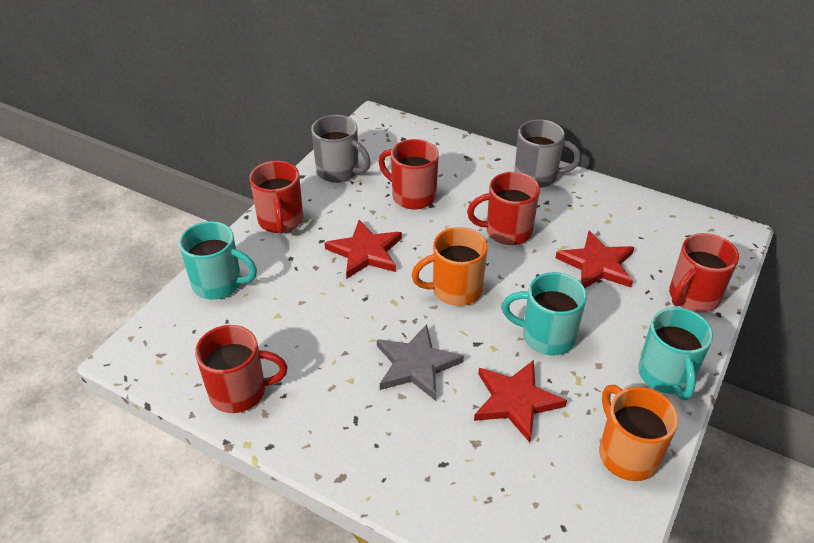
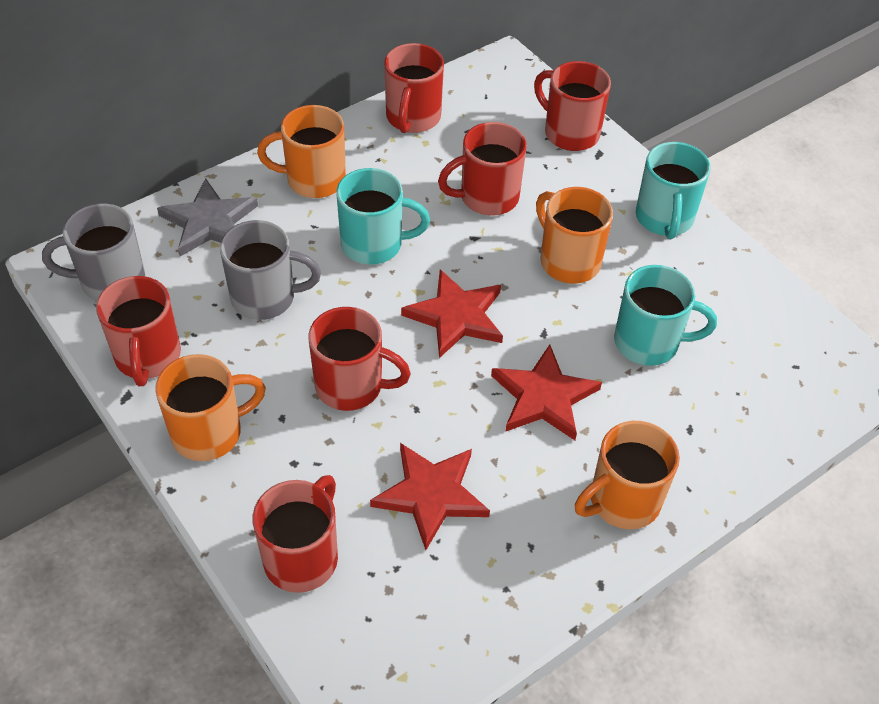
orange mug: 2 -> 4
red mug: 5 -> 6

